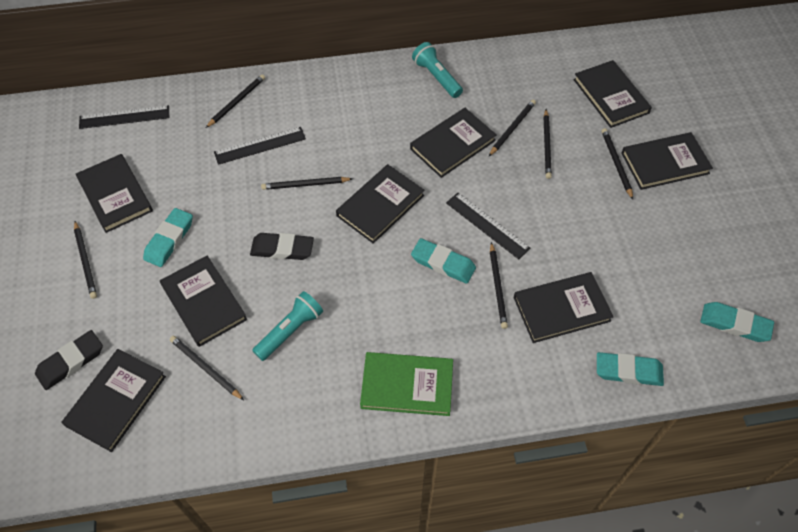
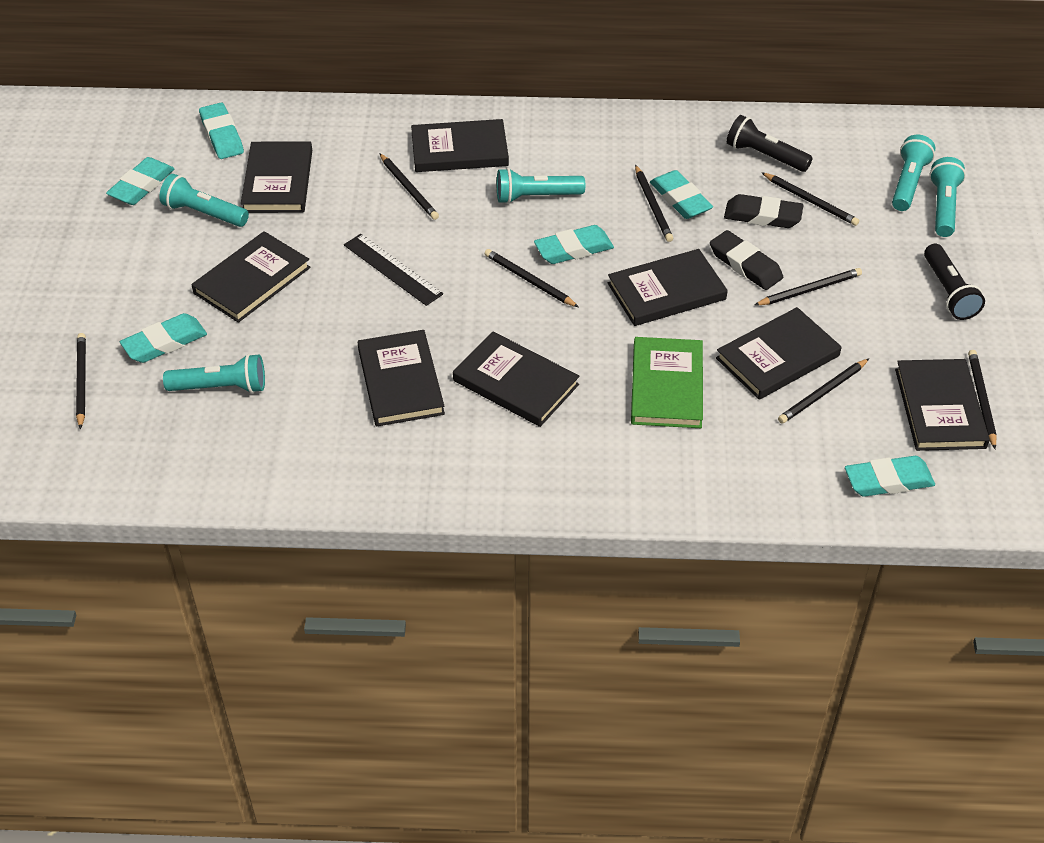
black flashlight: 0 -> 2
black ruler: 3 -> 1
turquoise eraser: 4 -> 6
turquoise flashlight: 2 -> 5

